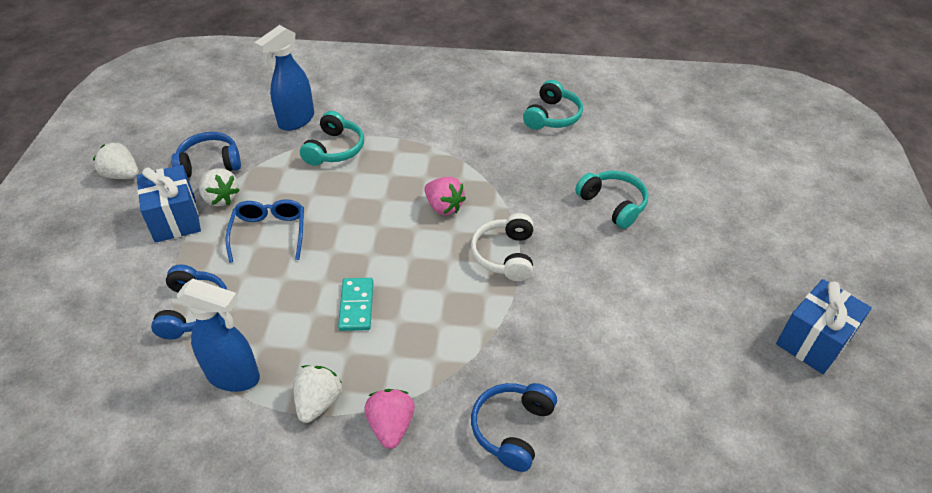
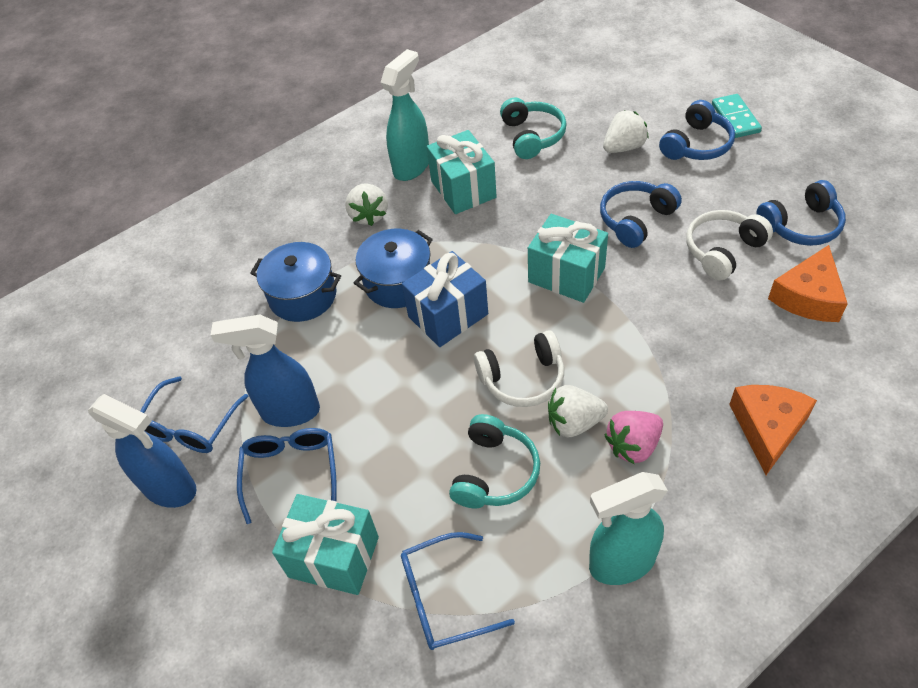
blue gift: 2 -> 1
blue glasses: 1 -> 3
blue pot: 0 -> 2
orange cheese: 0 -> 2
pink strawberry: 2 -> 1
turquoise gift: 0 -> 3
turquoise headphones: 3 -> 2
turquoise spray bottle: 0 -> 2
white headphones: 1 -> 2

